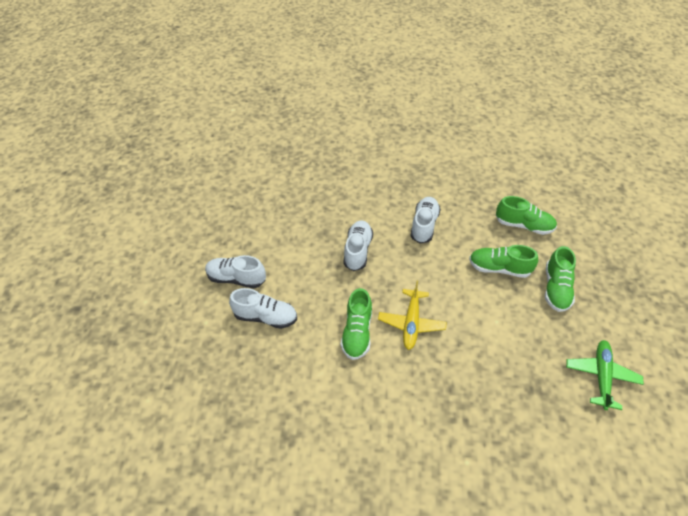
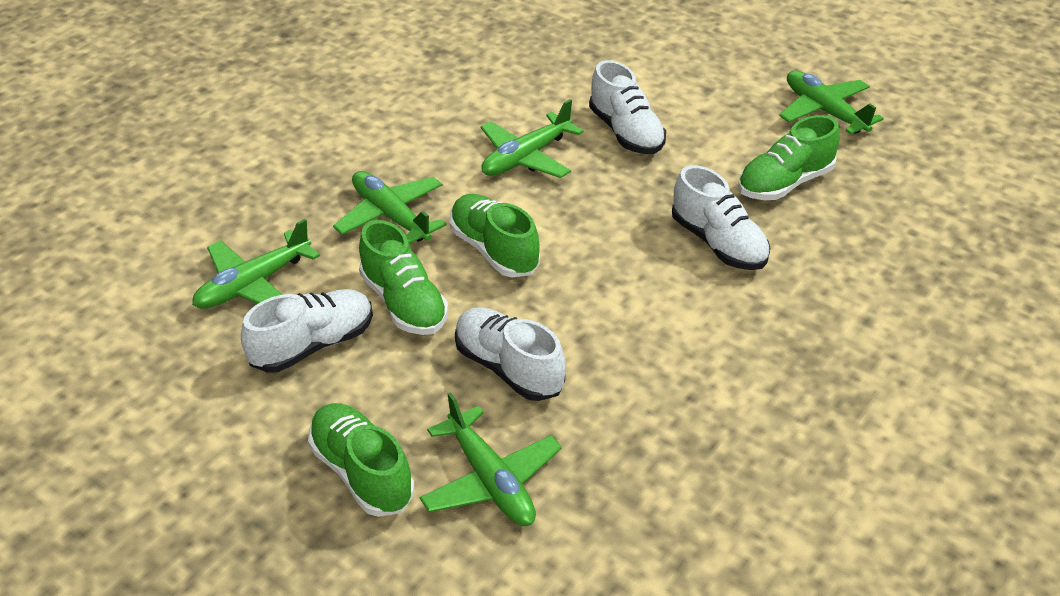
green plane: 1 -> 5
yellow plane: 1 -> 0

